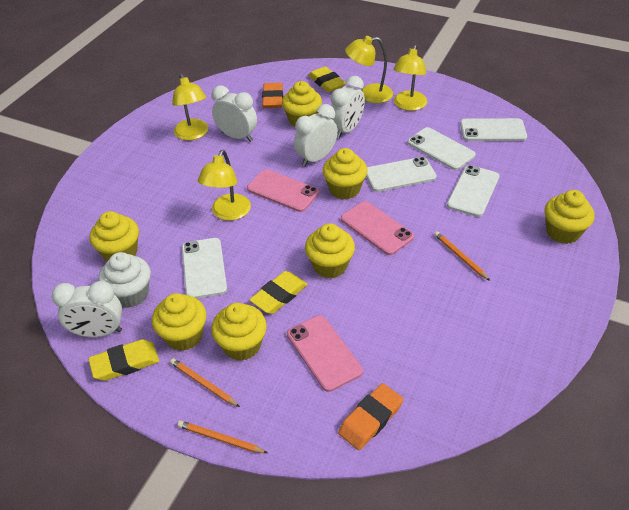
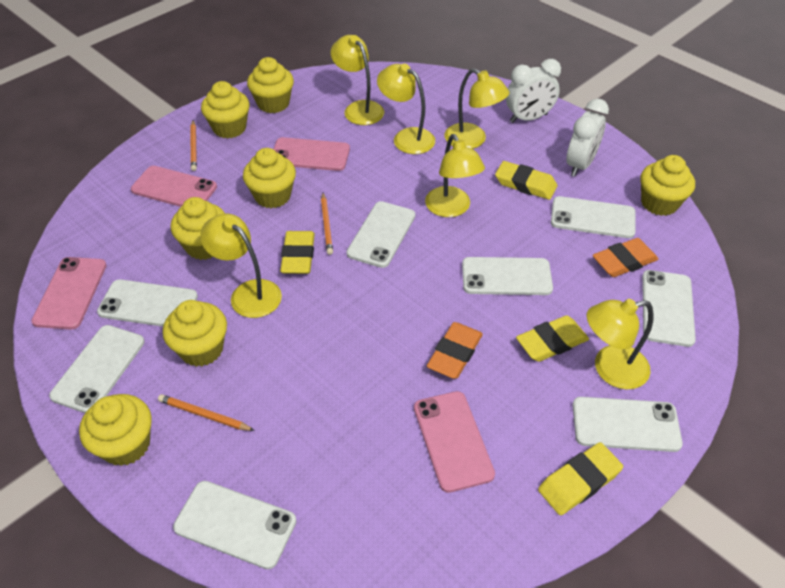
pink phone: 3 -> 4
white clock: 4 -> 2
white cupcake: 1 -> 0
white phone: 5 -> 8
yellow eraser: 3 -> 4
yellow lamp: 4 -> 6

